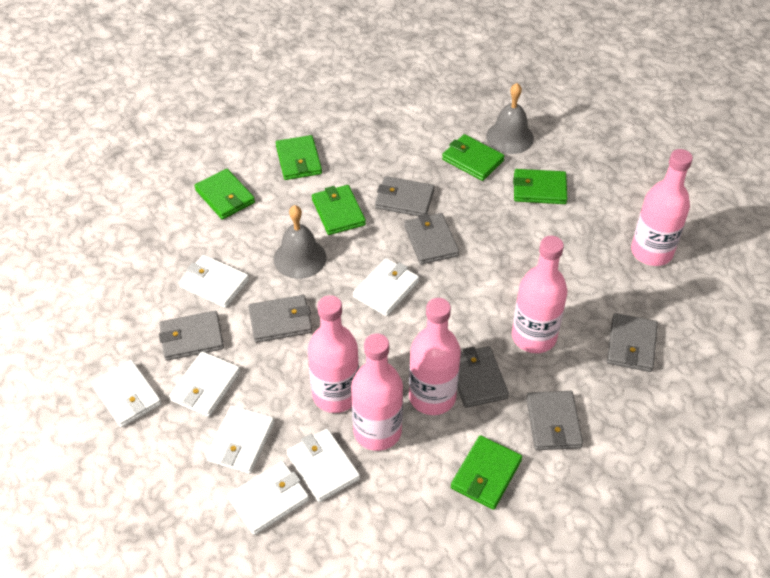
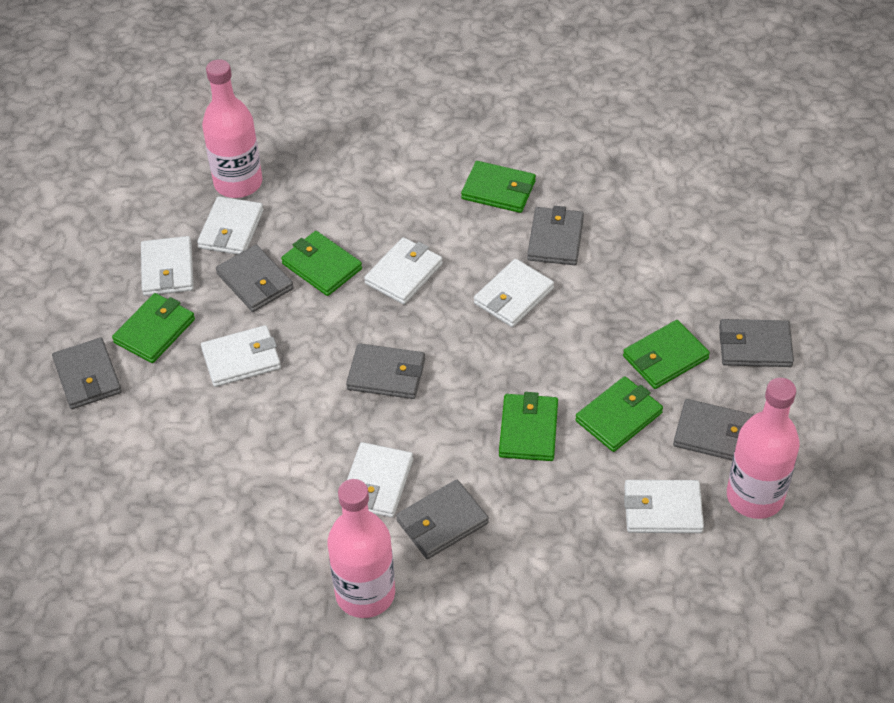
grey bell: 2 -> 0
pink bottle: 5 -> 3

